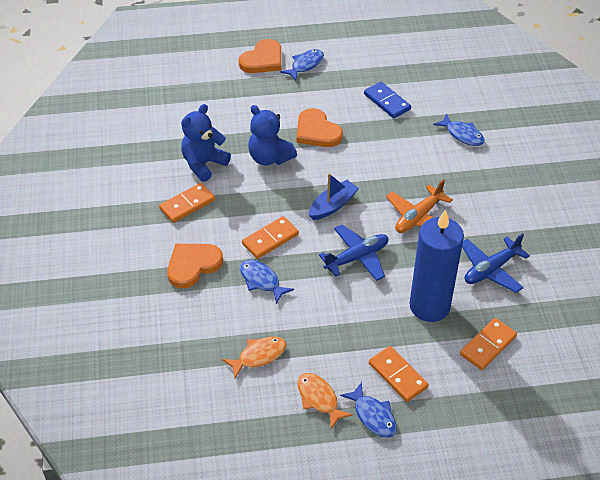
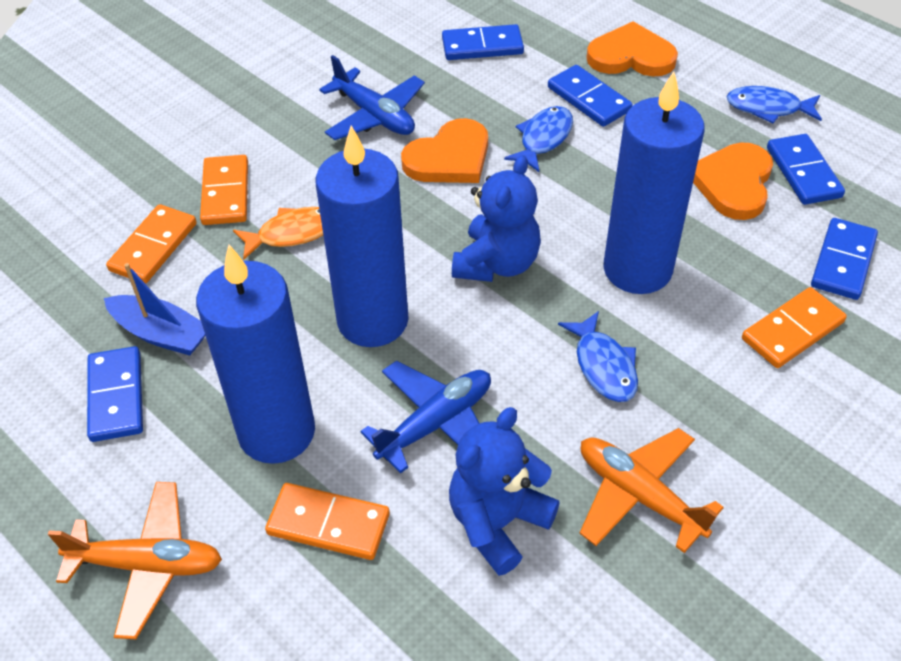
blue candle: 1 -> 3
blue domino: 1 -> 5
blue fish: 4 -> 3
orange fish: 2 -> 1
orange plane: 1 -> 2

